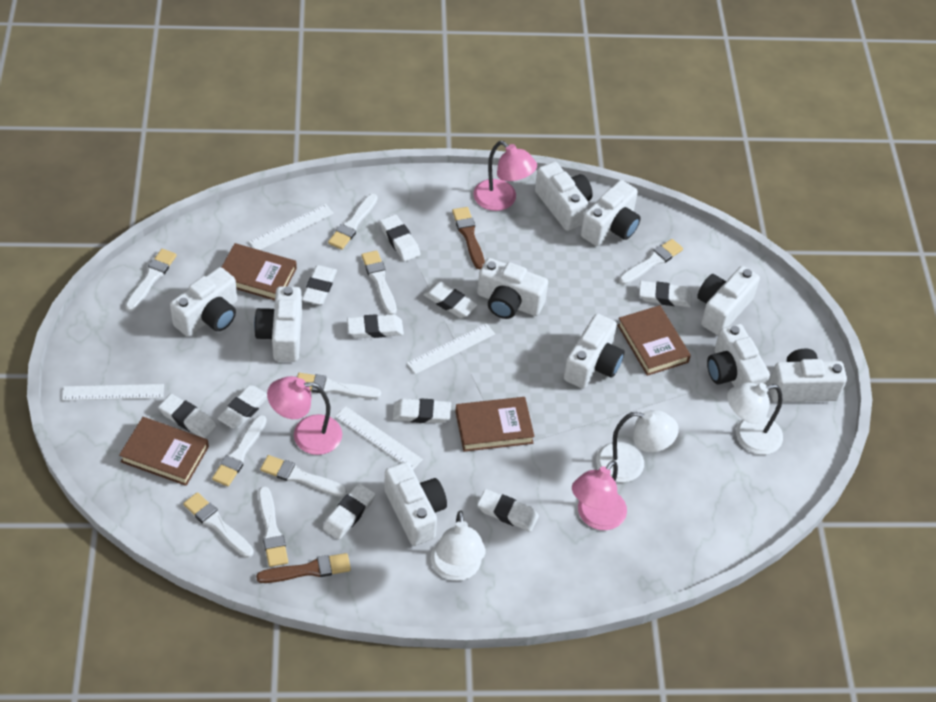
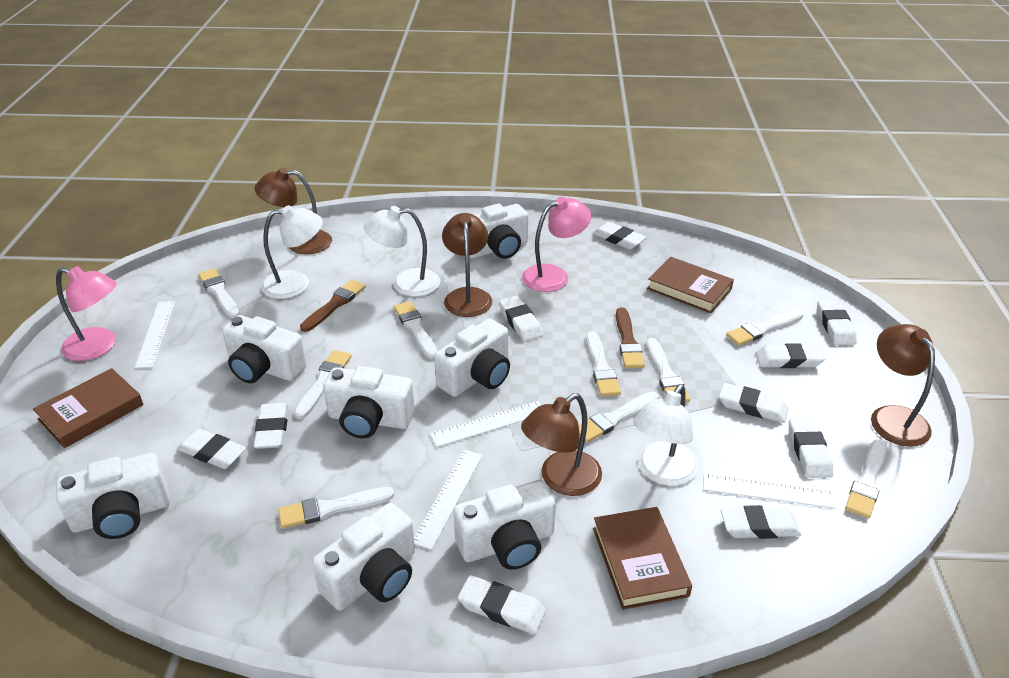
brown book: 4 -> 3
brown lamp: 0 -> 4
pink lamp: 3 -> 2
white camera: 10 -> 7

